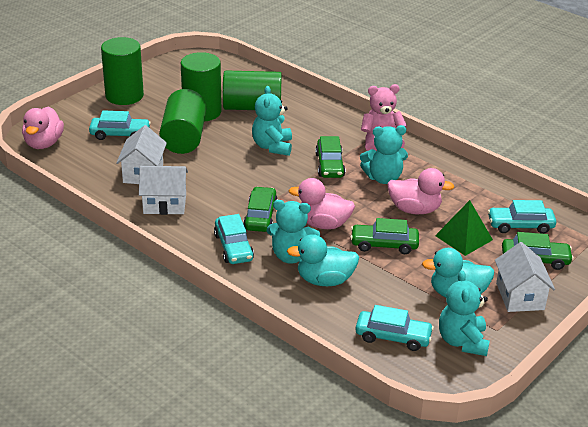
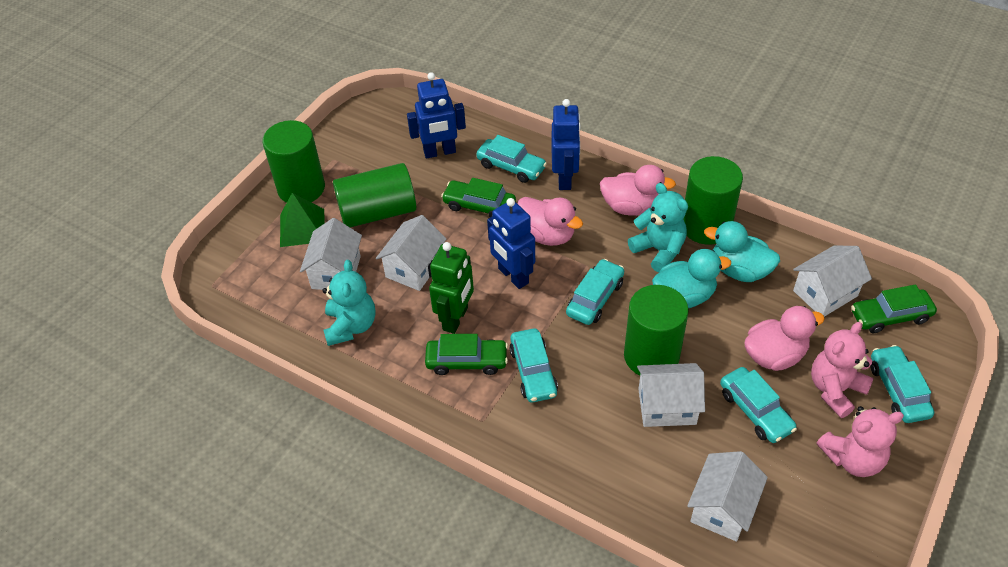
blue robot: 0 -> 3
green car: 4 -> 3
green robot: 0 -> 1
pink teddy bear: 1 -> 2
turquoise car: 4 -> 5
turquoise teddy bear: 4 -> 2
white house: 3 -> 5

